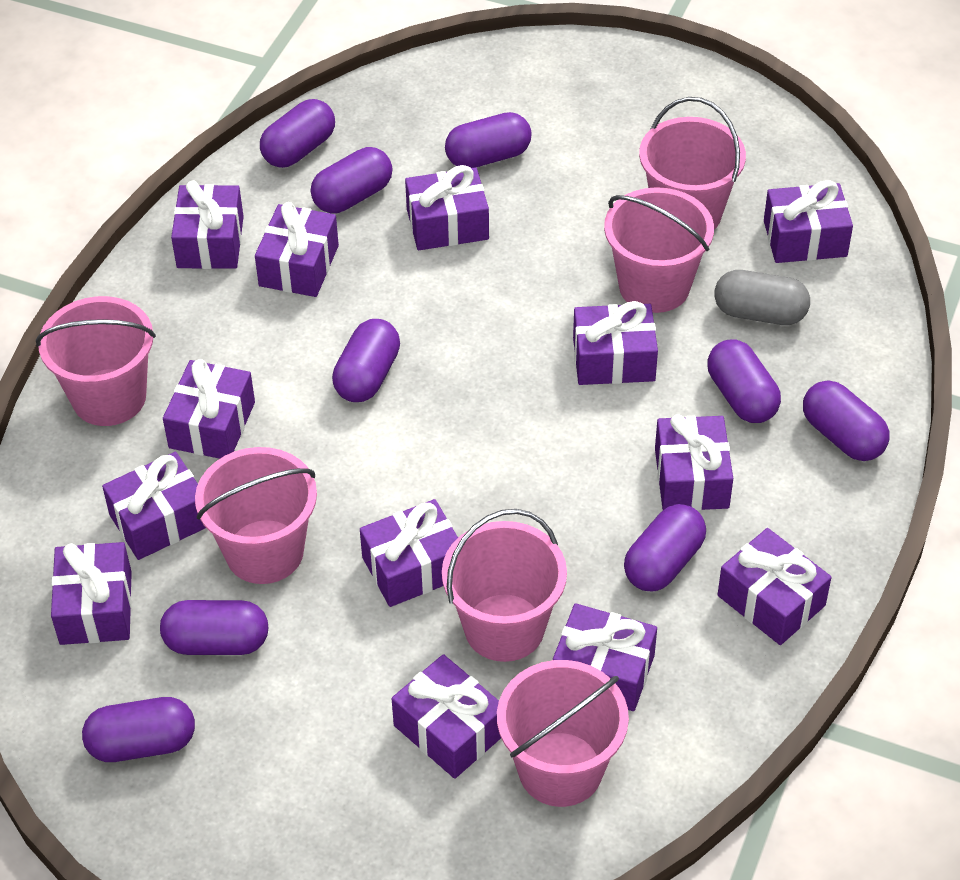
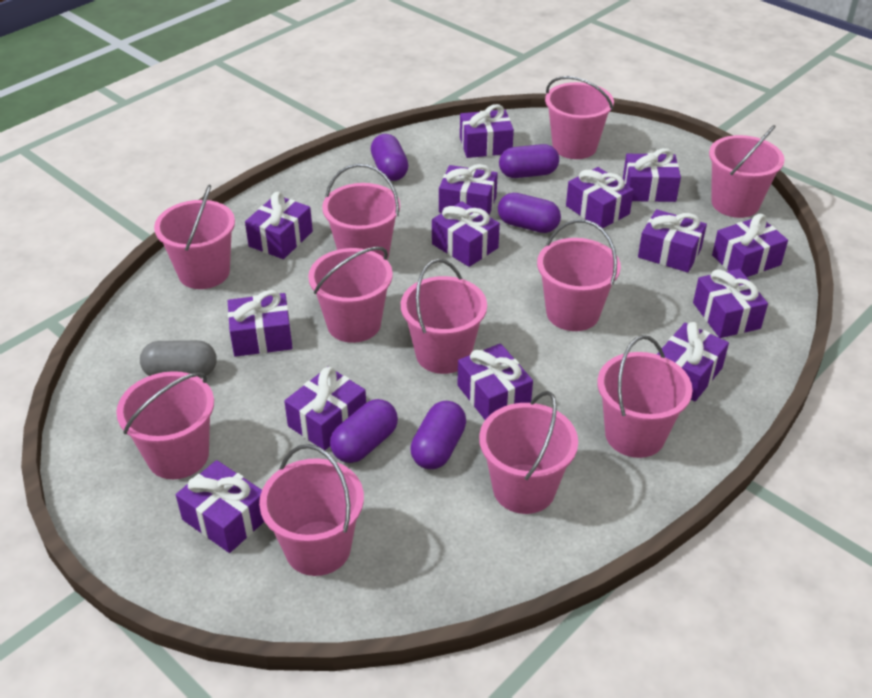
pink bucket: 6 -> 11
purple capsule: 9 -> 5
purple gift: 13 -> 14

